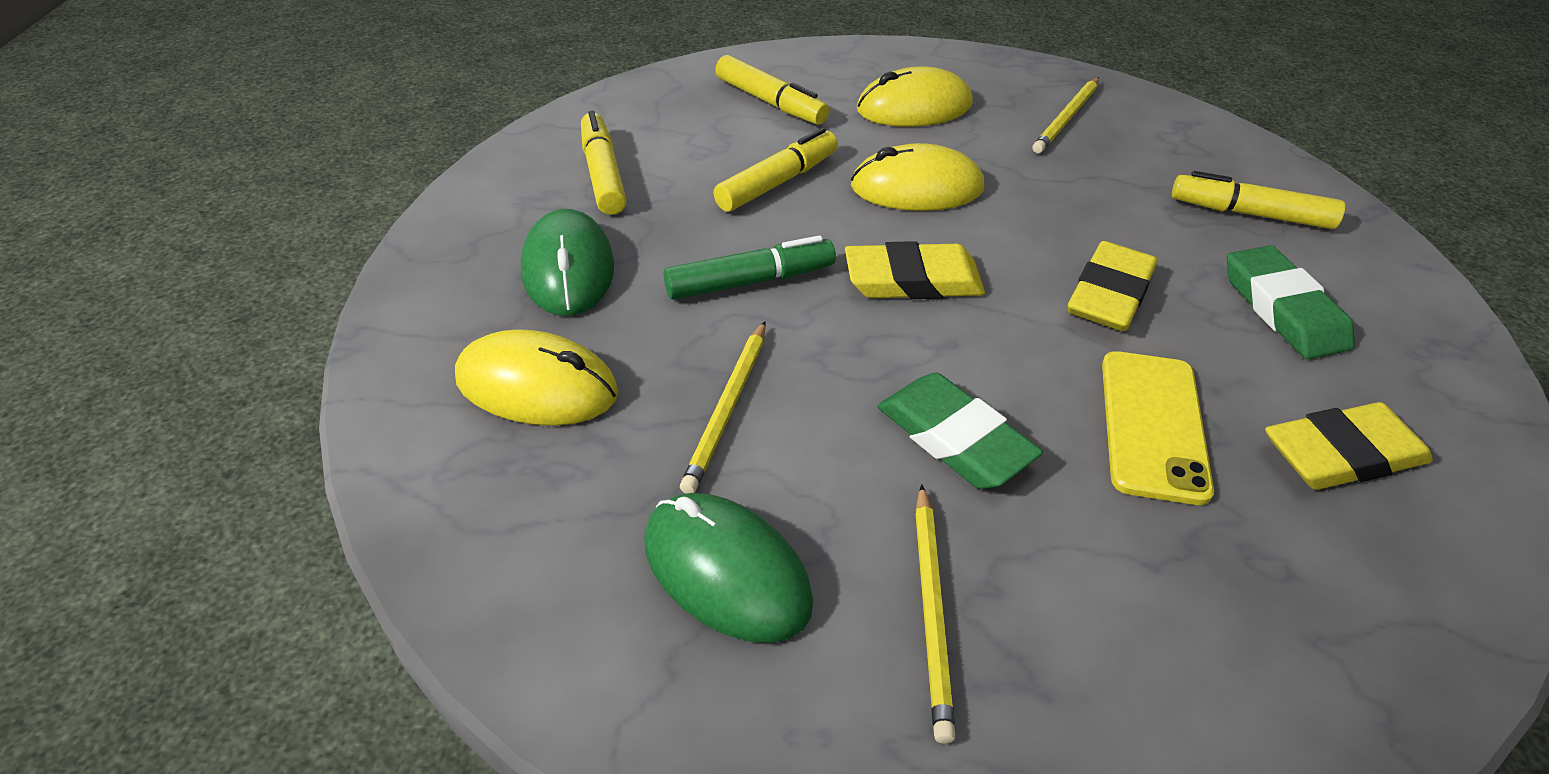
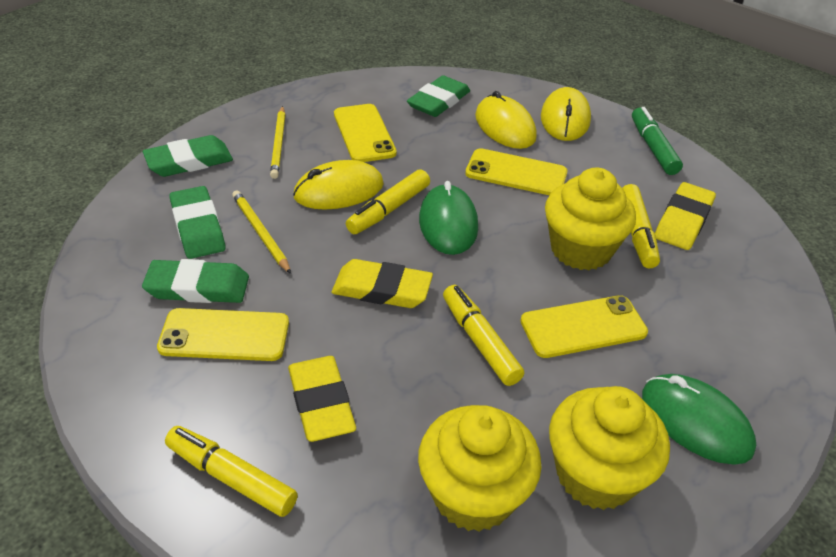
green eraser: 2 -> 4
yellow cupcake: 0 -> 3
yellow pencil: 3 -> 2
yellow phone: 1 -> 4

